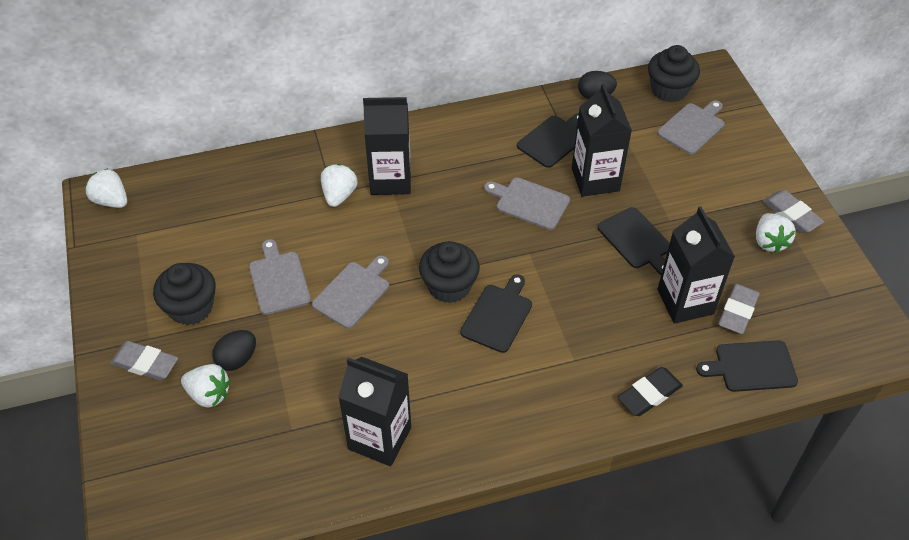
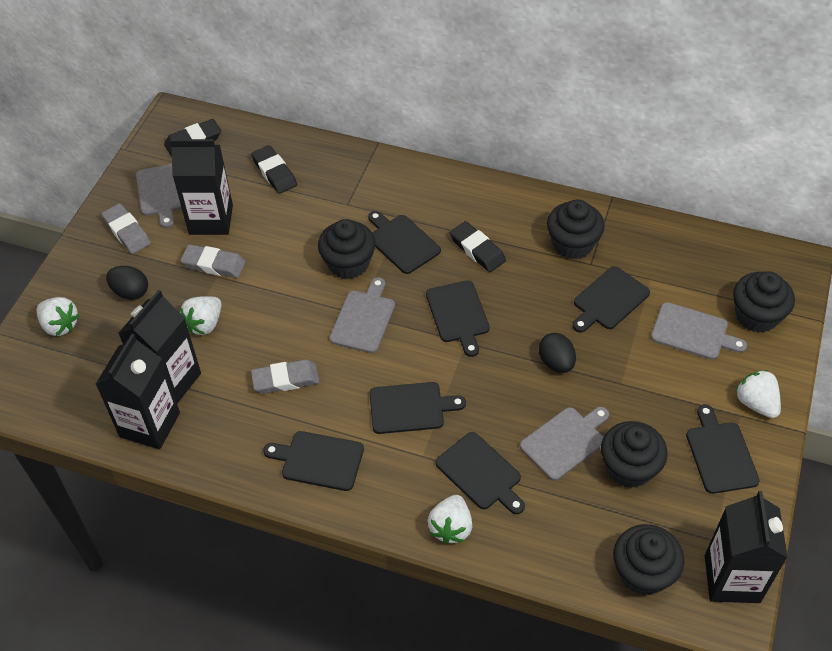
black cupcake: 3 -> 5
black cutting board: 4 -> 7
black eraser: 1 -> 3

